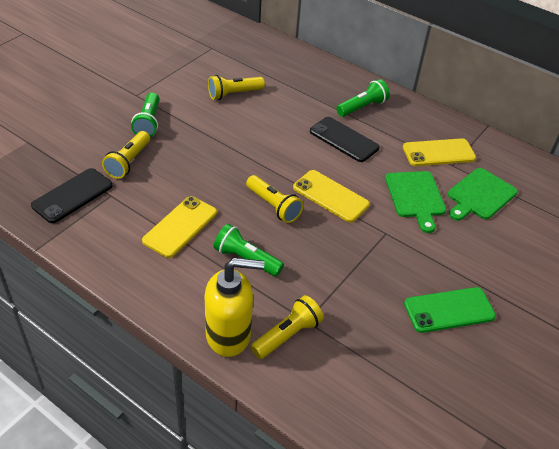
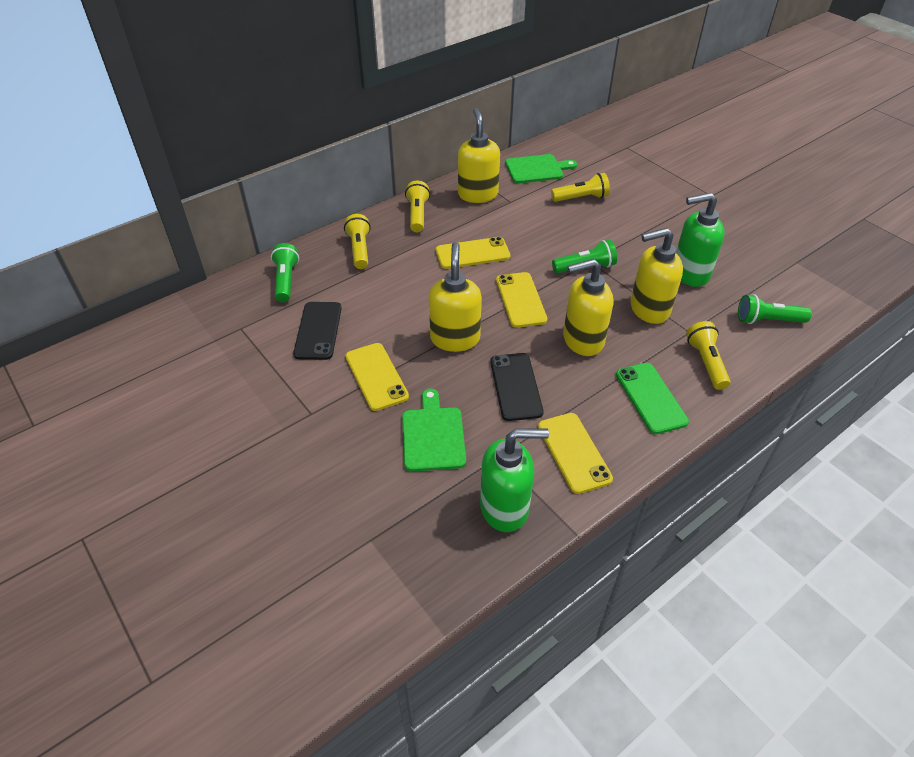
green soap dispenser: 0 -> 2
yellow phone: 3 -> 4
yellow soap dispenser: 1 -> 4

